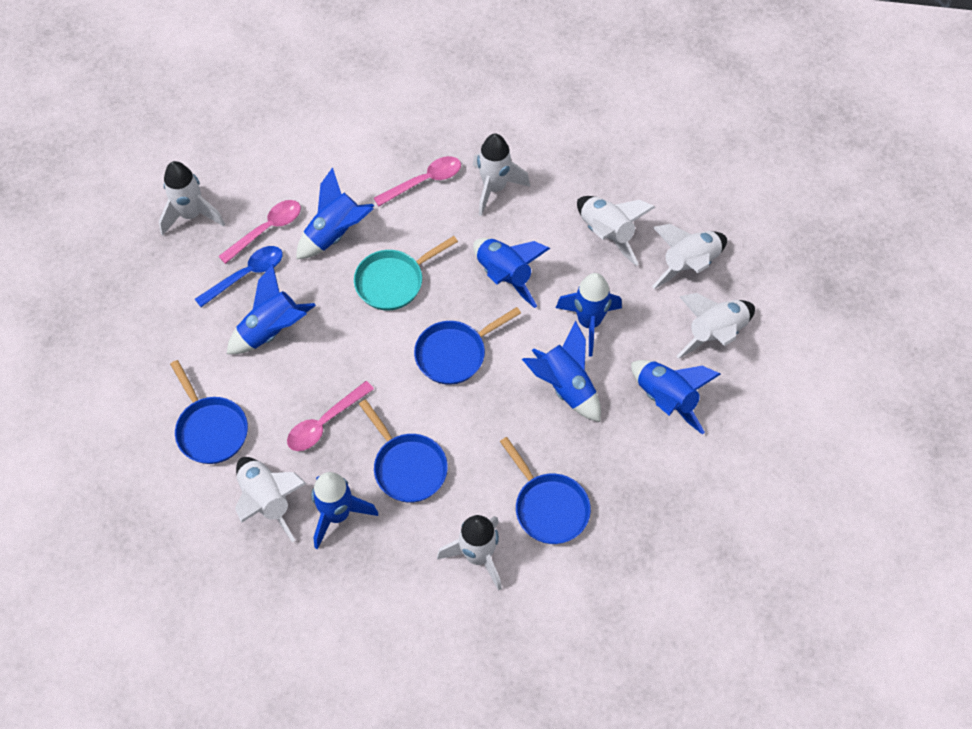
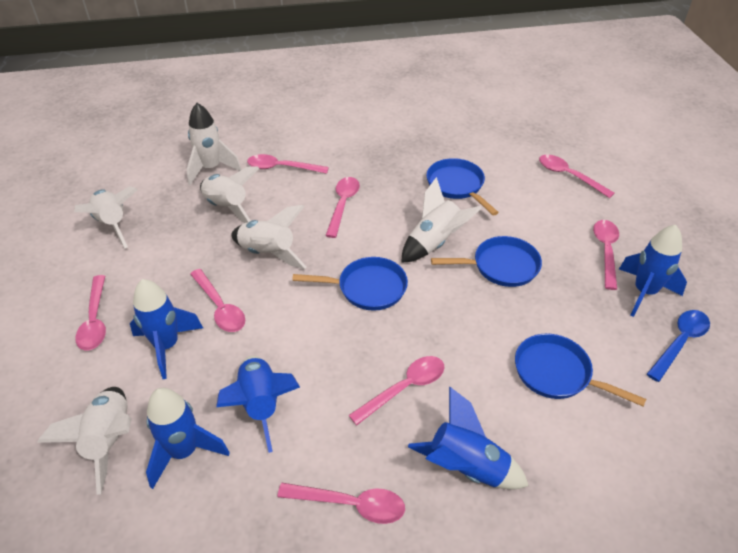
blue rocket: 7 -> 5
pink spoon: 3 -> 8
turquoise pan: 1 -> 0
white rocket: 7 -> 6

